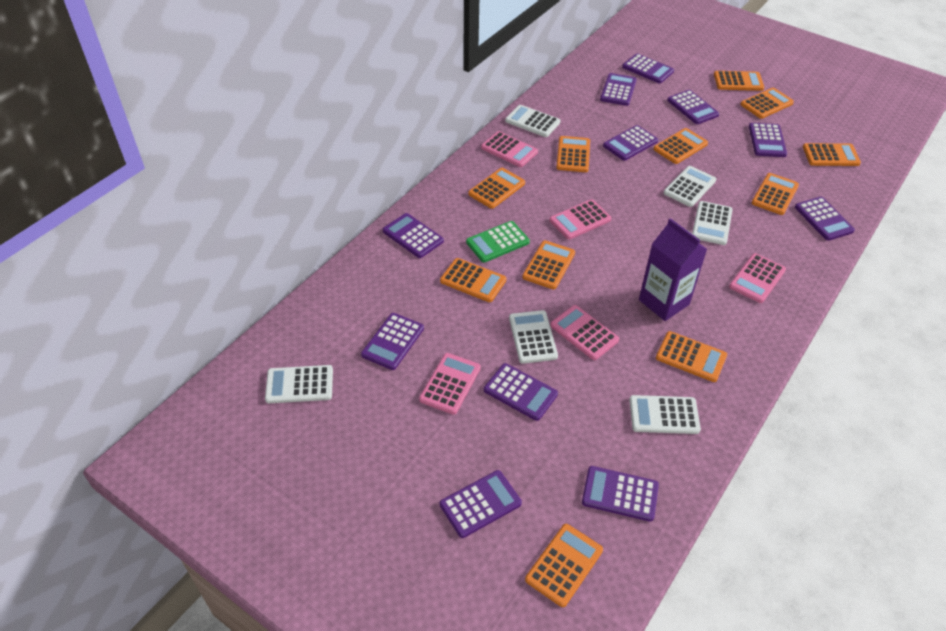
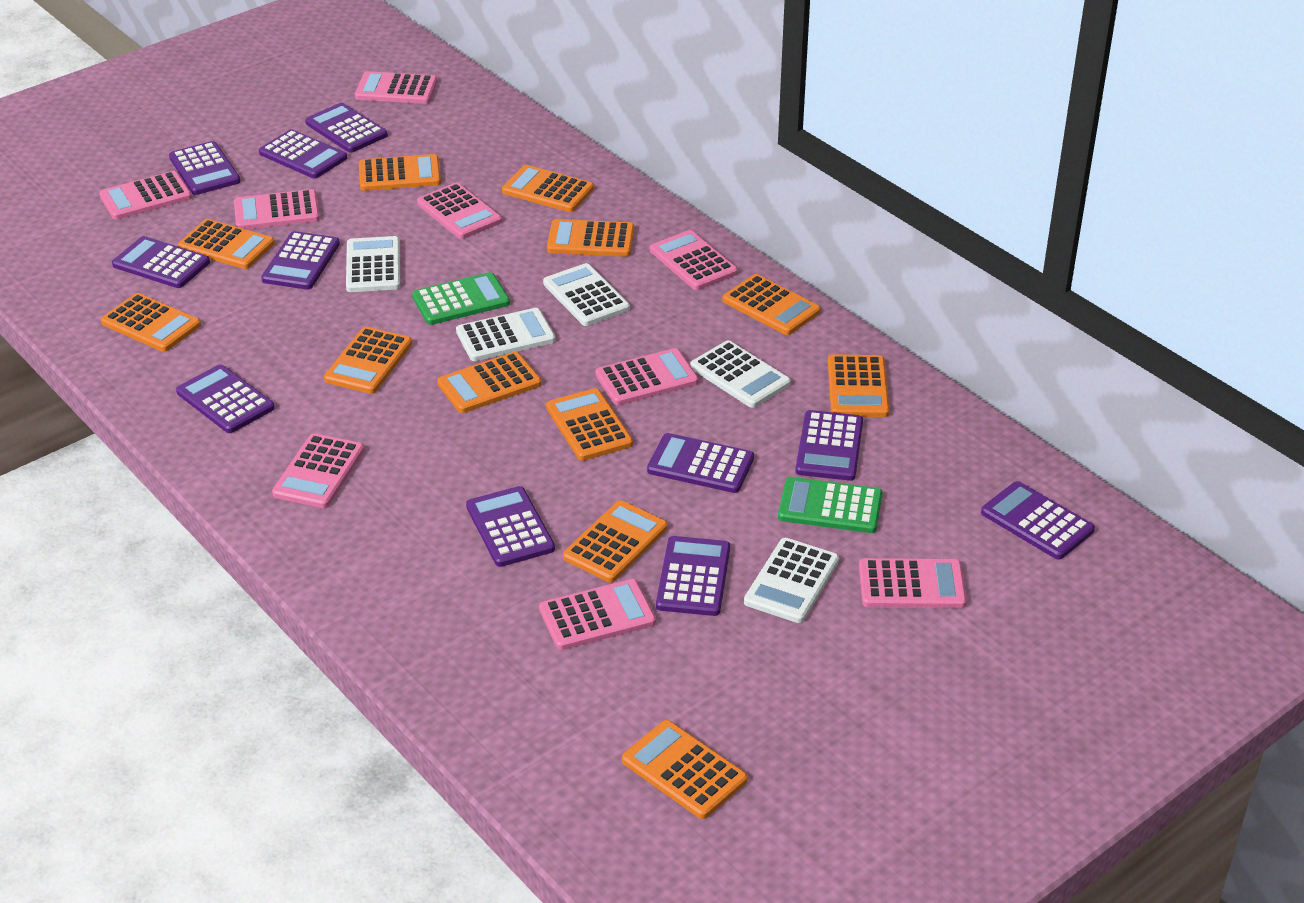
green calculator: 1 -> 2
orange calculator: 11 -> 12
pink calculator: 5 -> 9
purple carton: 1 -> 0
white calculator: 6 -> 5

